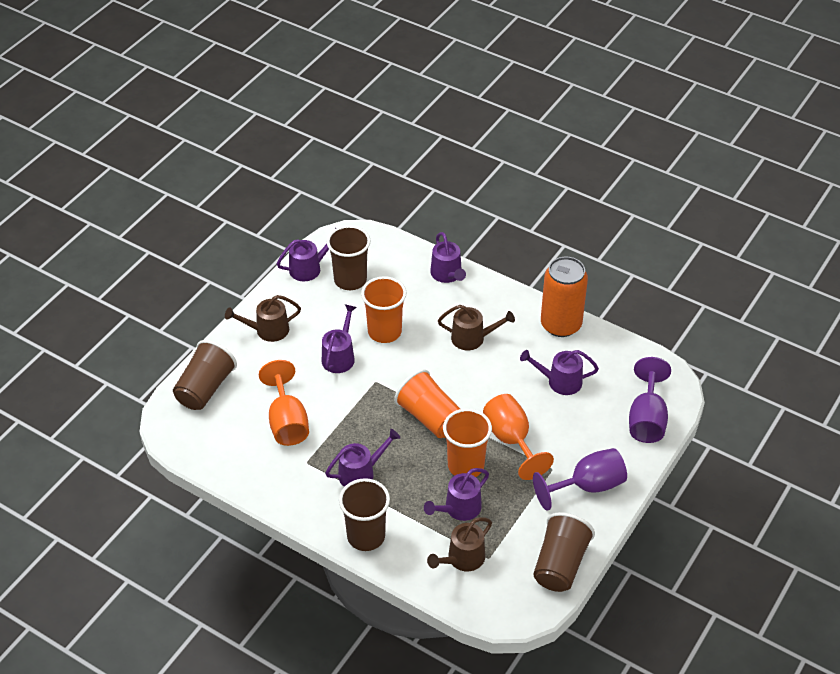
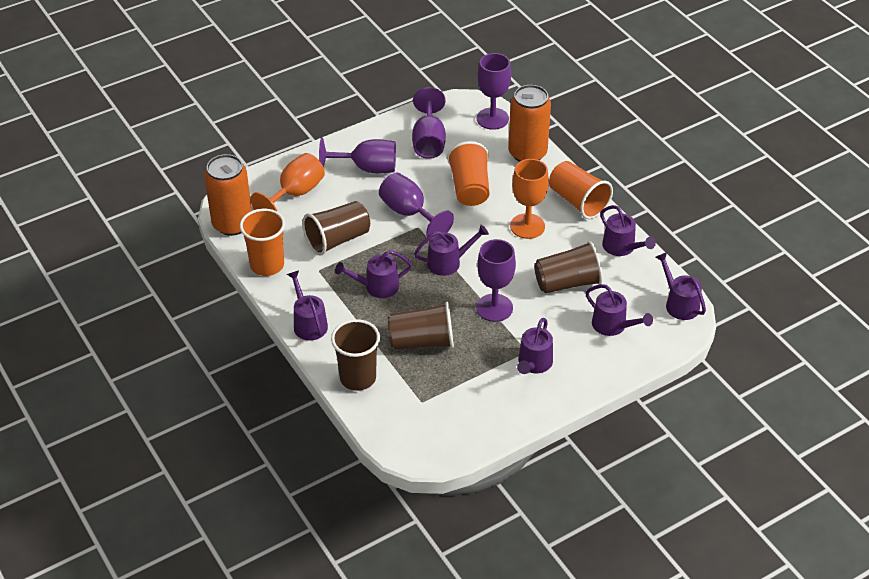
brown watering can: 3 -> 0
orange can: 1 -> 2
purple goblet: 2 -> 5
purple watering can: 6 -> 7

